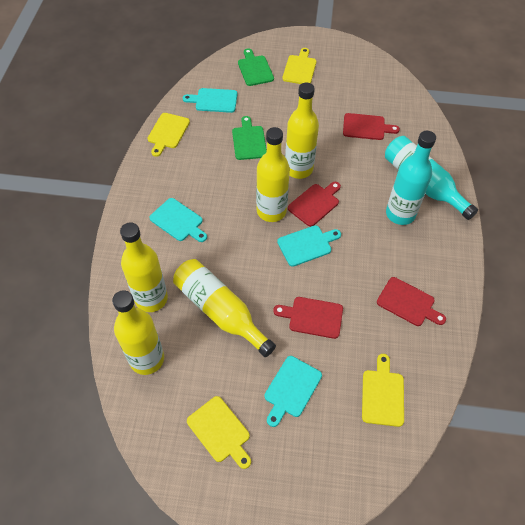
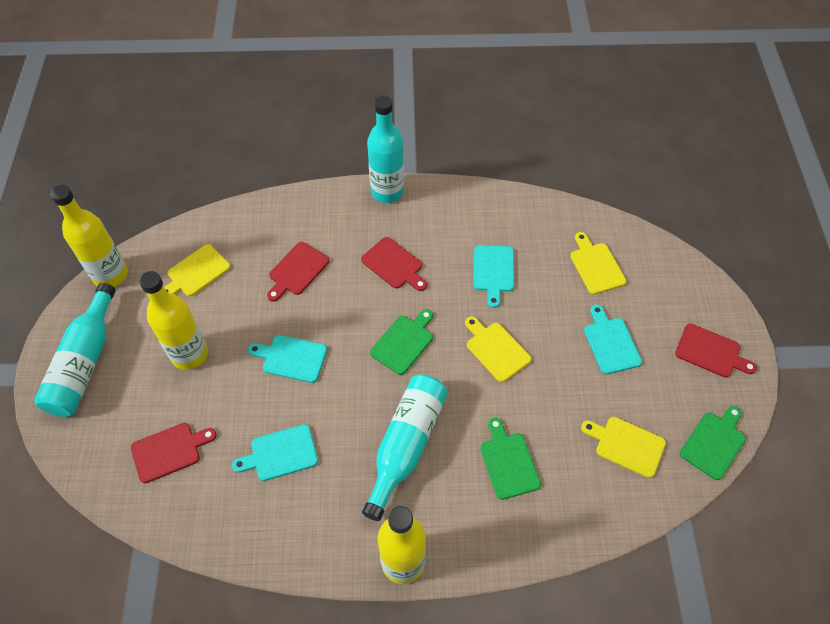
green cutting board: 2 -> 3
turquoise bottle: 2 -> 3
yellow bottle: 5 -> 3

